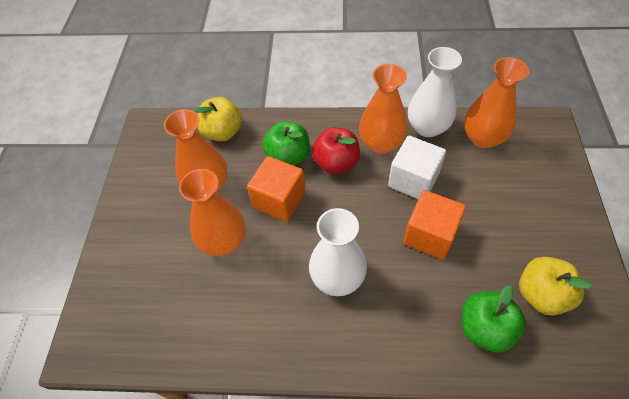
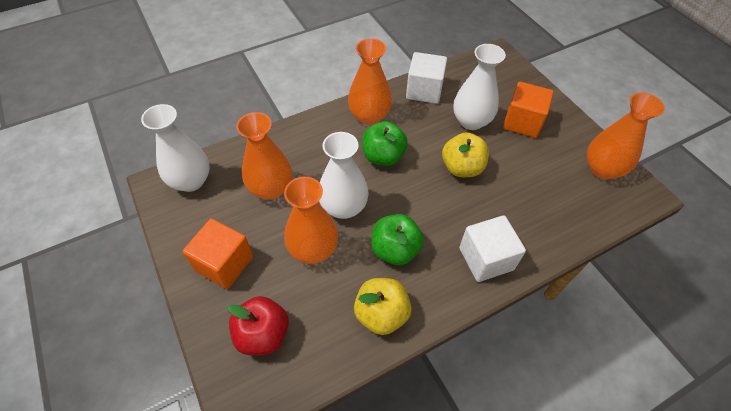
white cube: 1 -> 2
white vase: 2 -> 3

